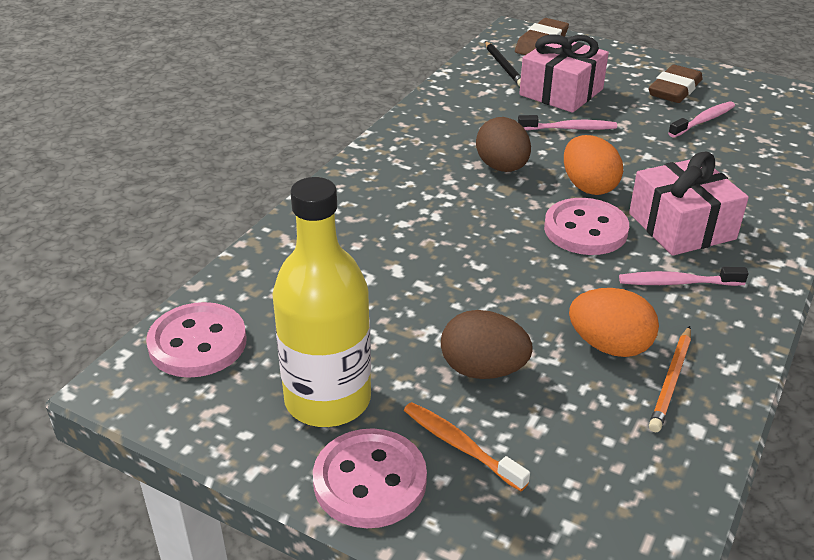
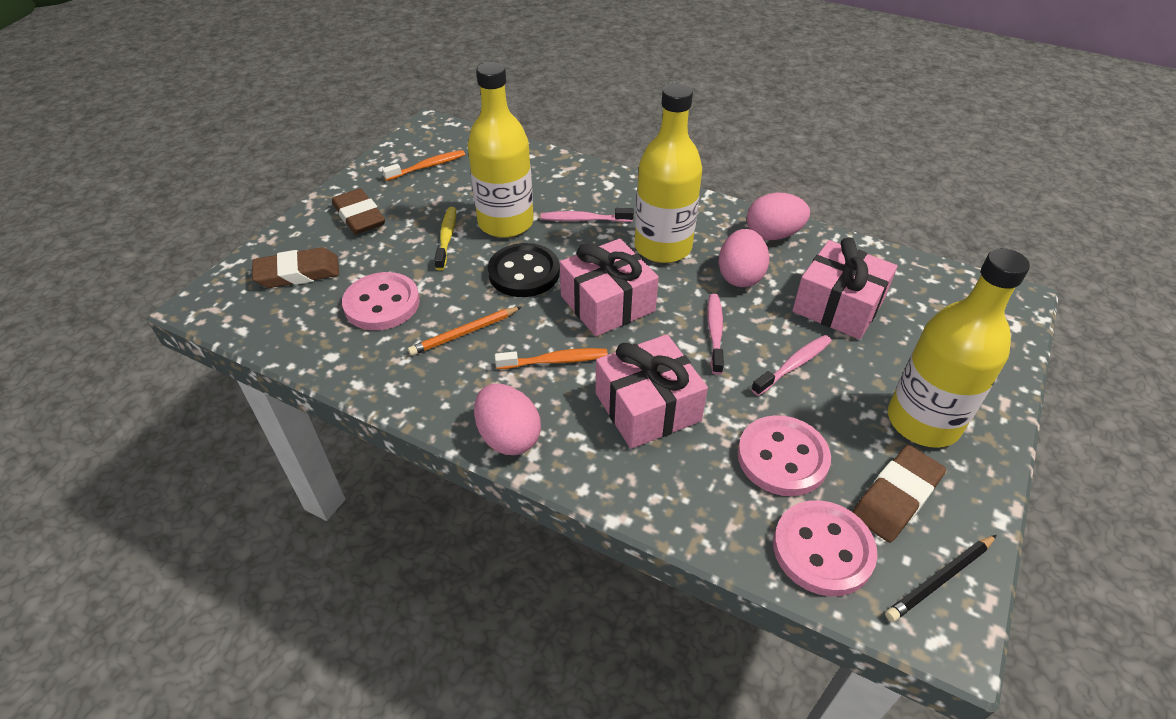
black button: 0 -> 1
brown egg: 2 -> 0
brown eraser: 2 -> 3
orange egg: 2 -> 0
orange toothbrush: 1 -> 2
pink egg: 0 -> 3
pink gift: 2 -> 3
yellow bottle: 1 -> 3
yellow toothbrush: 0 -> 1

